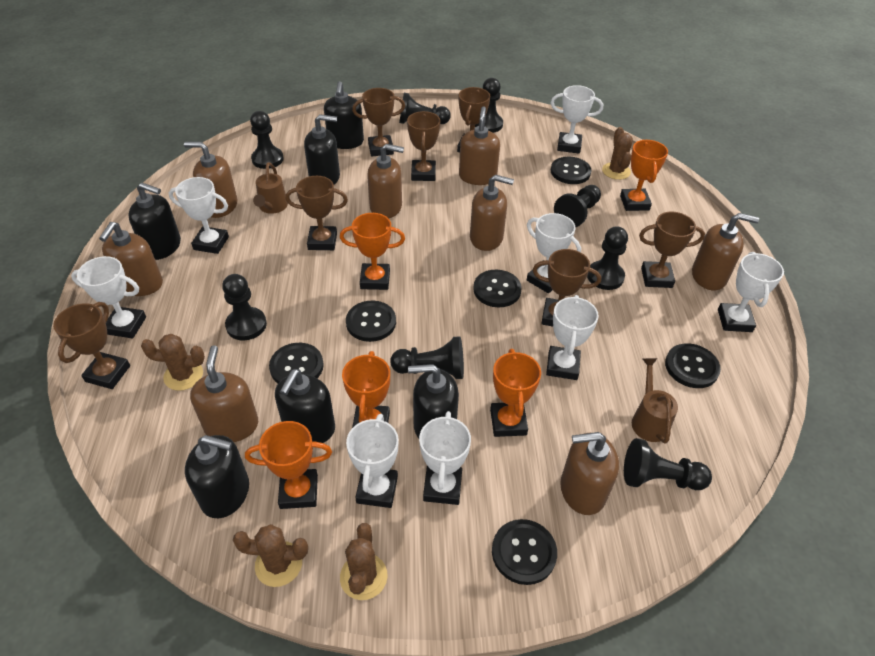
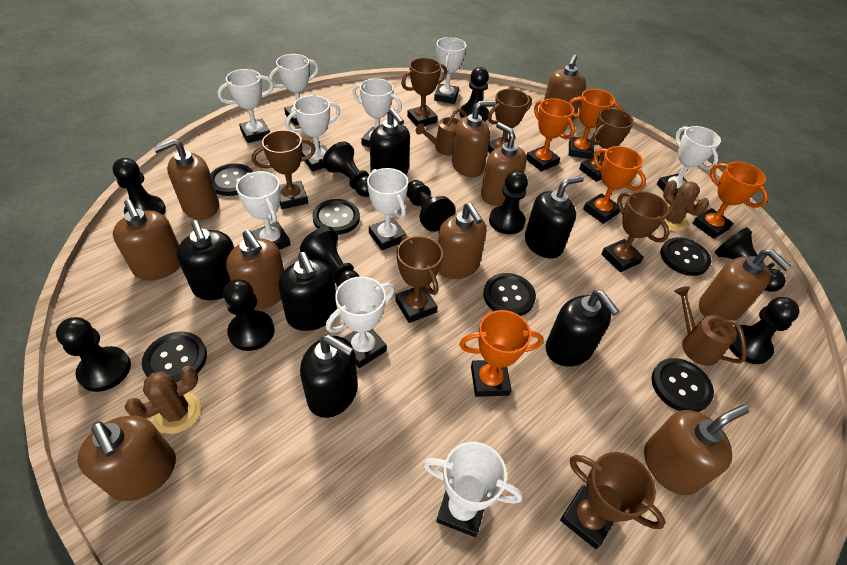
black pawn: 8 -> 10
brown cactus: 4 -> 2
brown soap dispenser: 8 -> 10
white trophy: 8 -> 10

